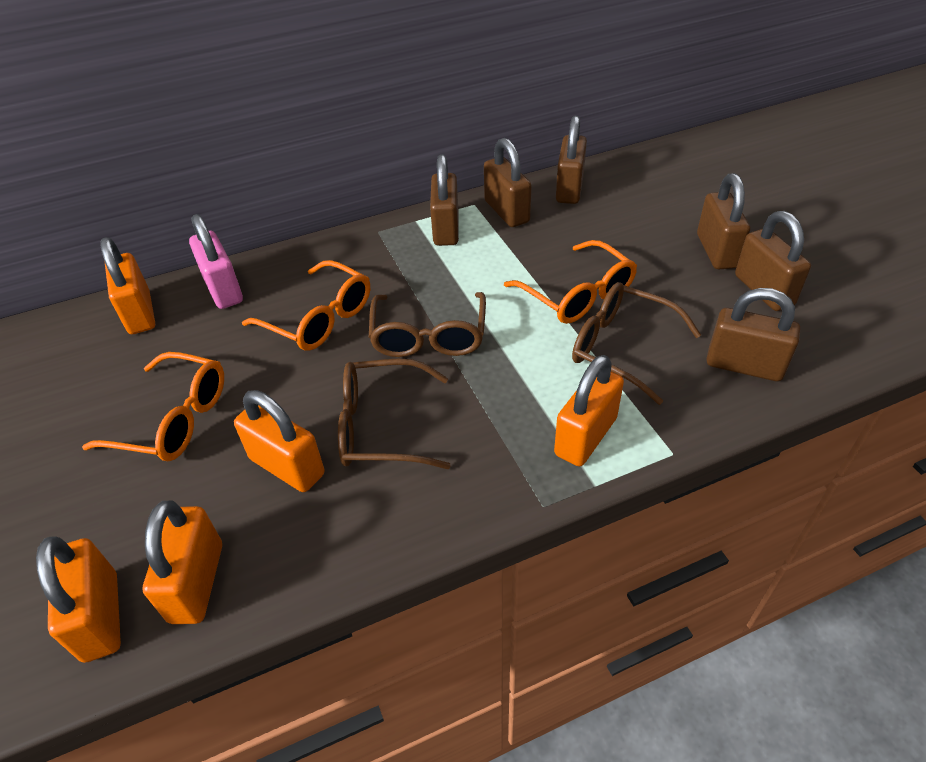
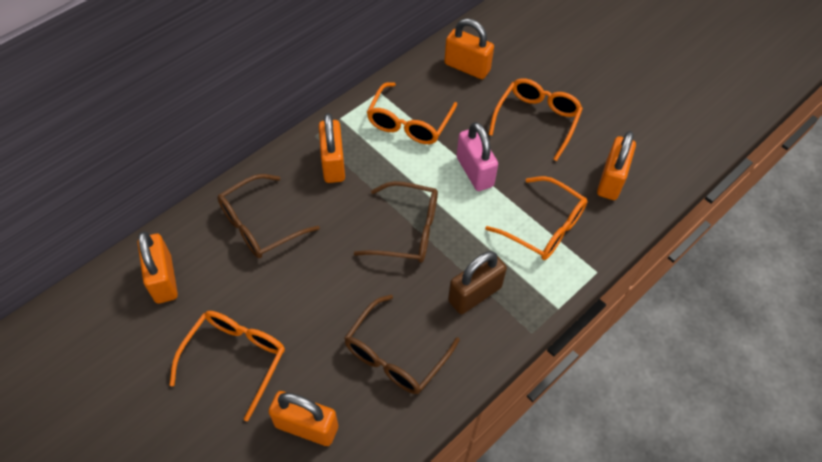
brown padlock: 6 -> 1
orange glasses: 3 -> 4

